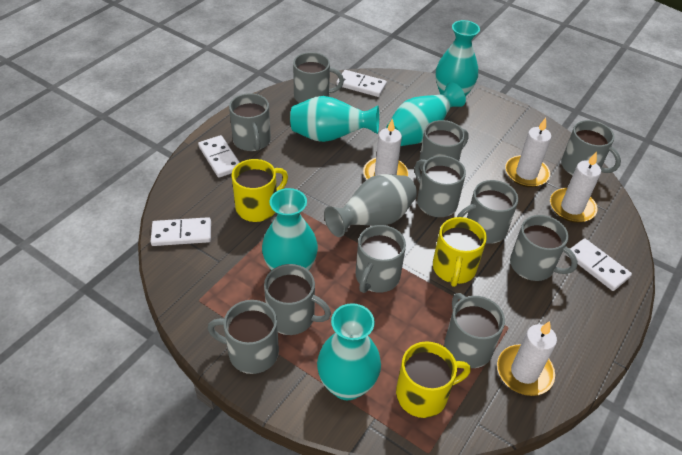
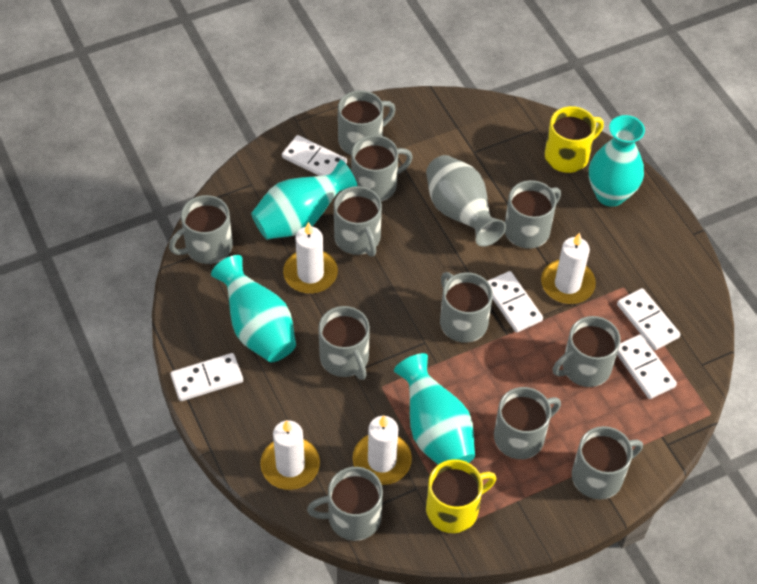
turquoise vase: 5 -> 4
white domino: 4 -> 5
yellow mug: 3 -> 2

